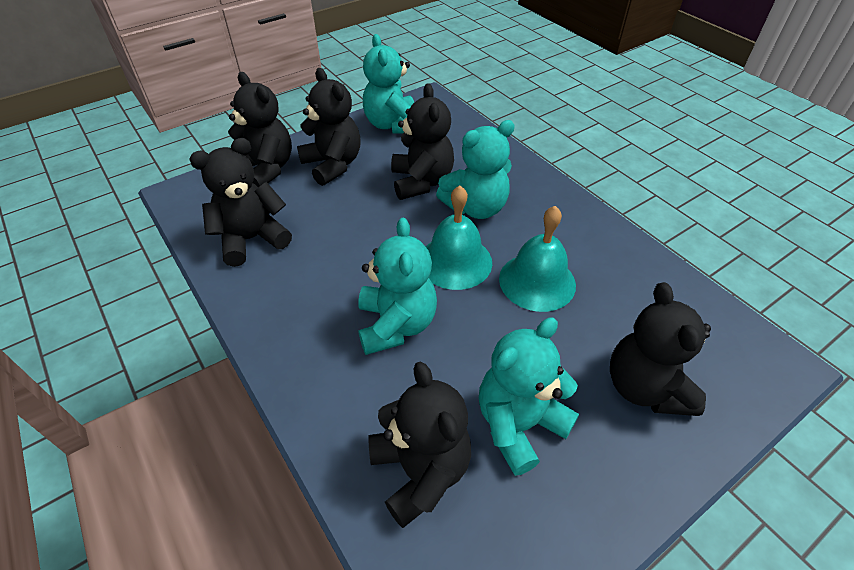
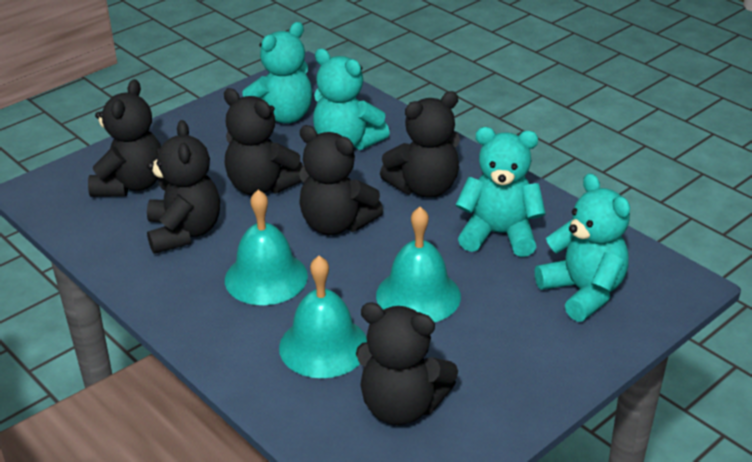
turquoise bell: 2 -> 3

